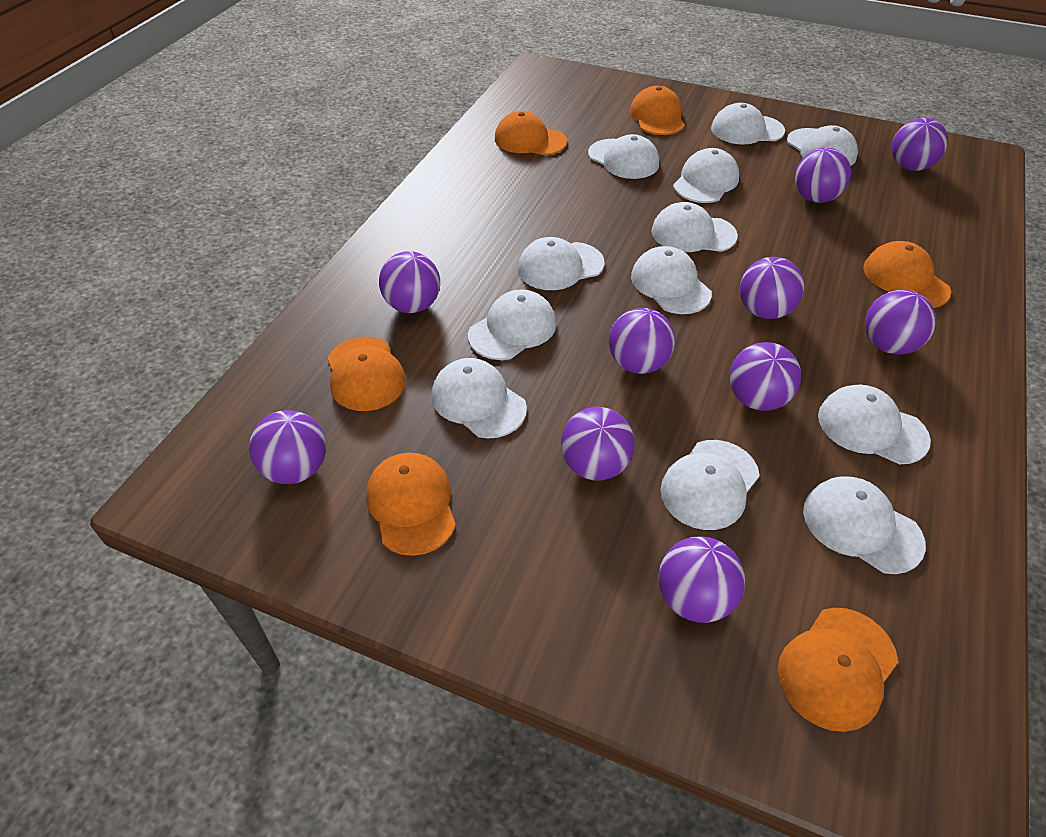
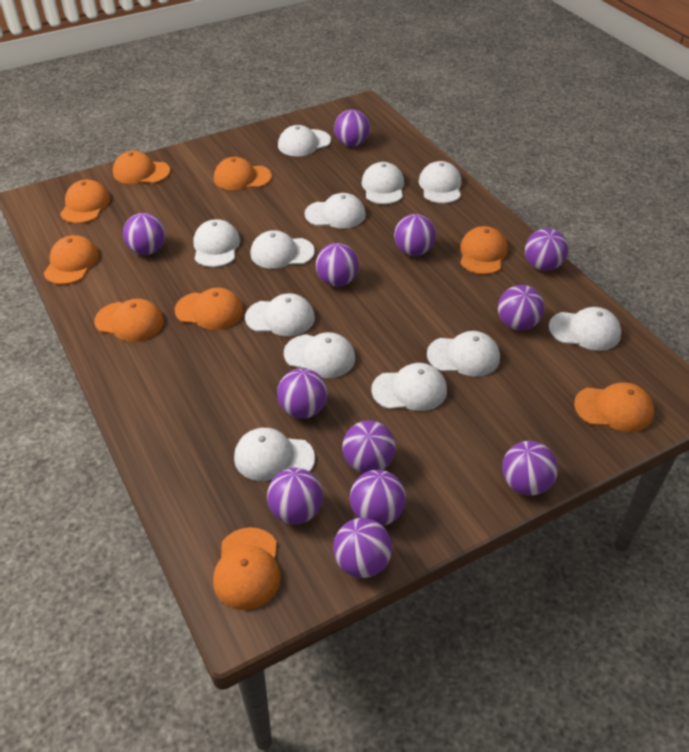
orange cap: 6 -> 9
purple ball: 10 -> 12

